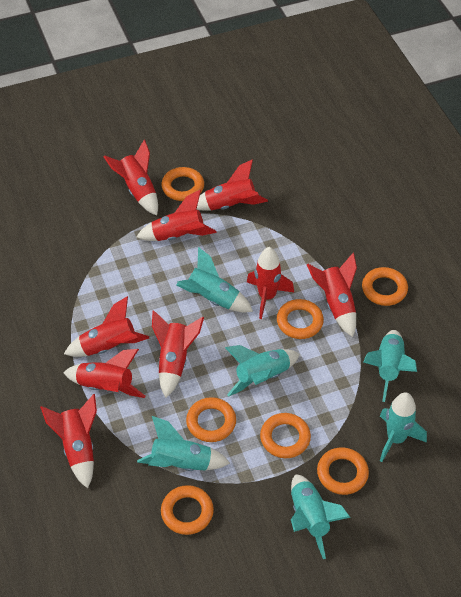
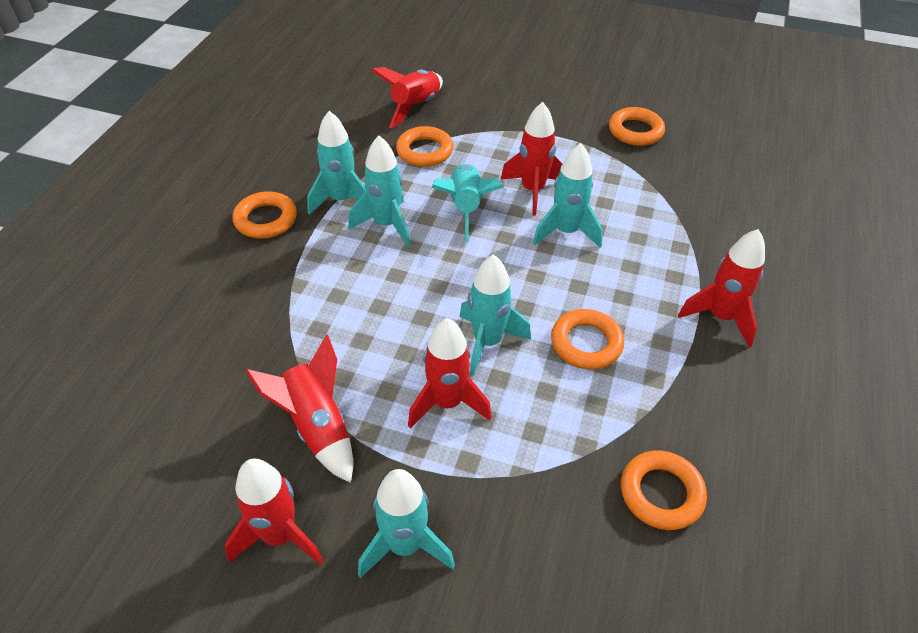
orange ring: 7 -> 5
red rocket: 9 -> 6

